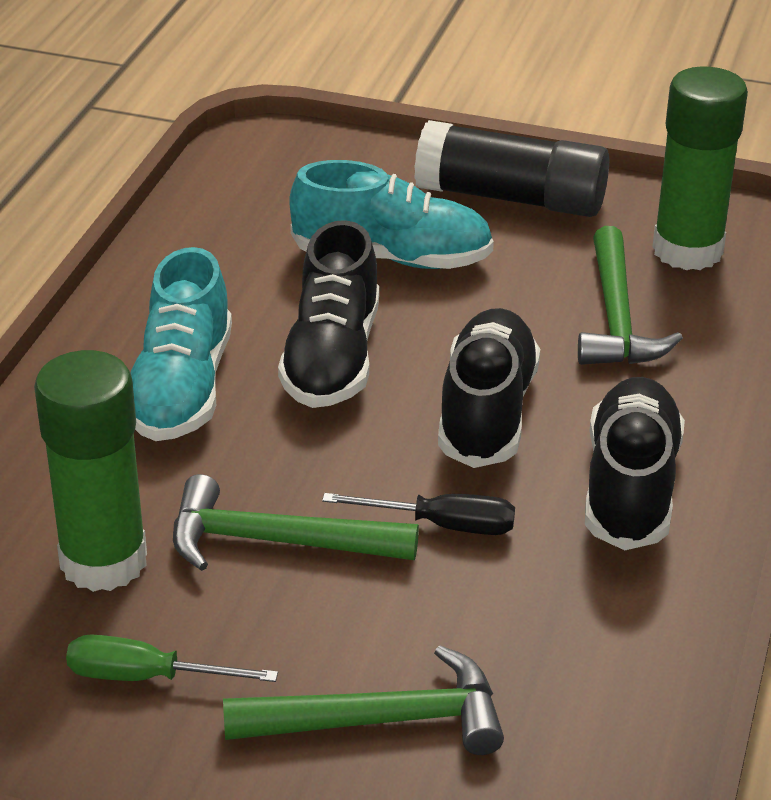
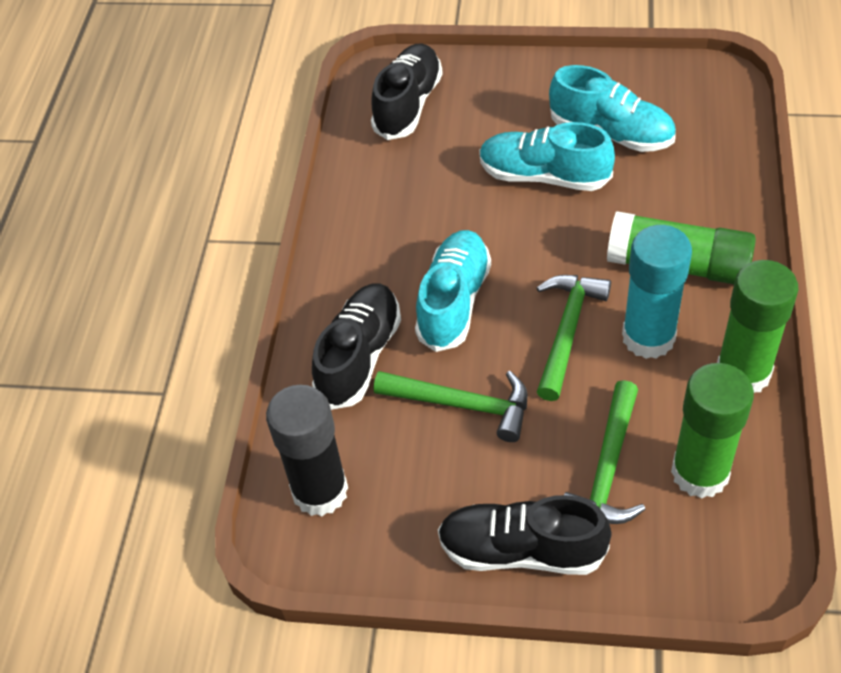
black screwdriver: 1 -> 0
green glue stick: 2 -> 3
green screwdriver: 1 -> 0
turquoise glue stick: 0 -> 1
turquoise shoe: 2 -> 3

